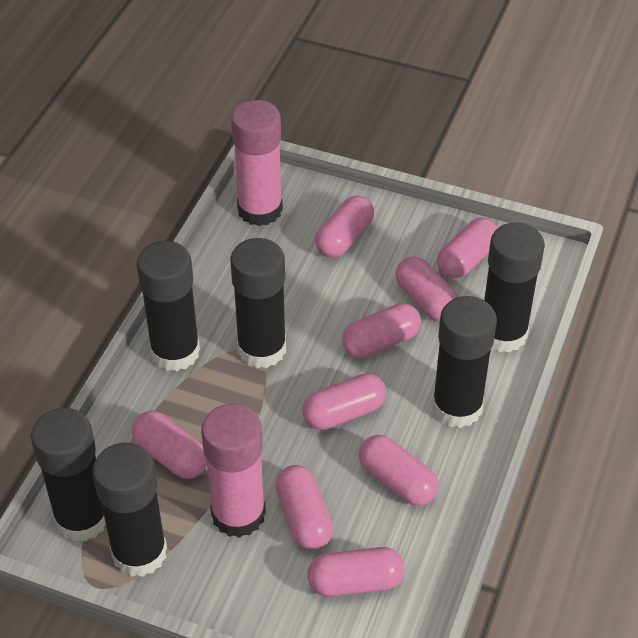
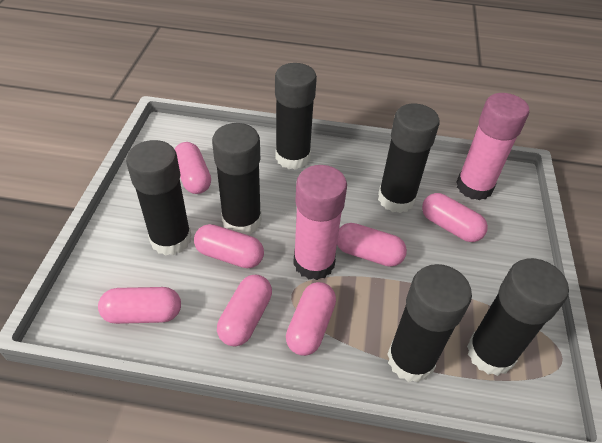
pink capsule: 9 -> 7

